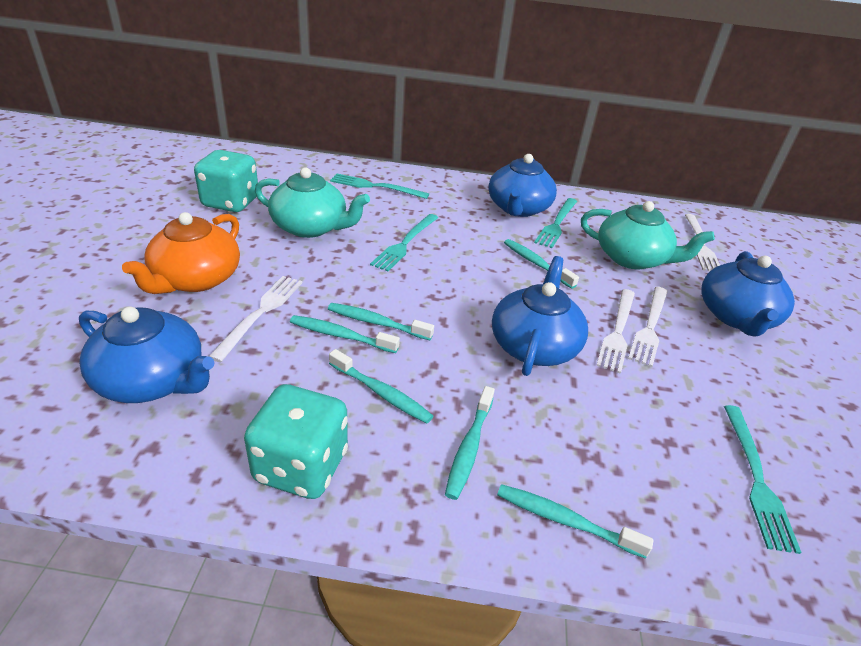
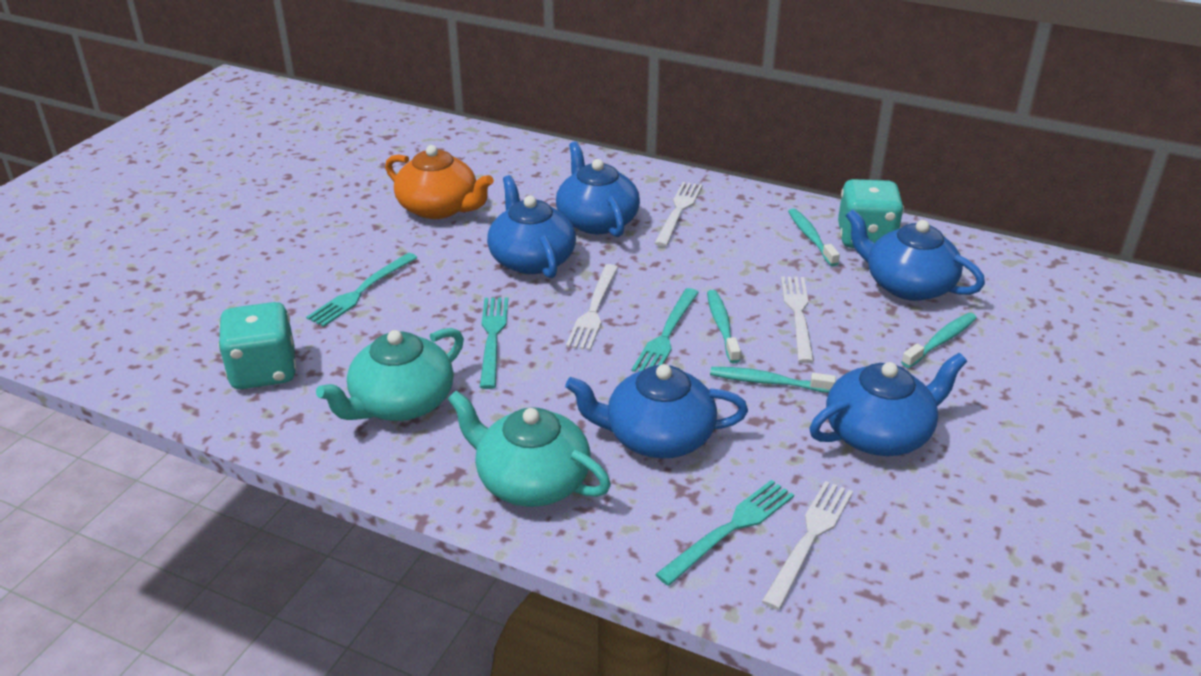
blue teapot: 4 -> 5
turquoise toothbrush: 6 -> 4

